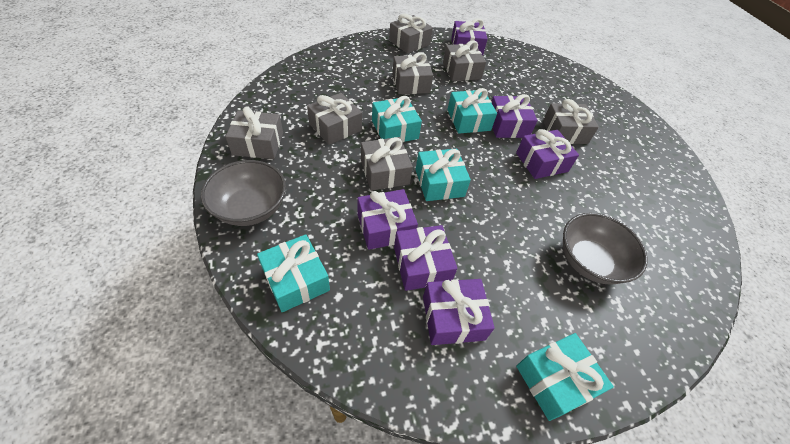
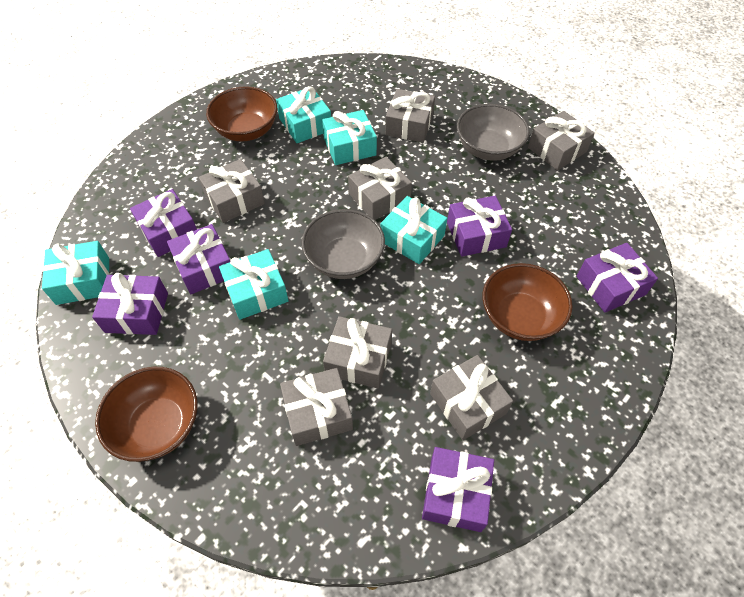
brown bowl: 0 -> 3

